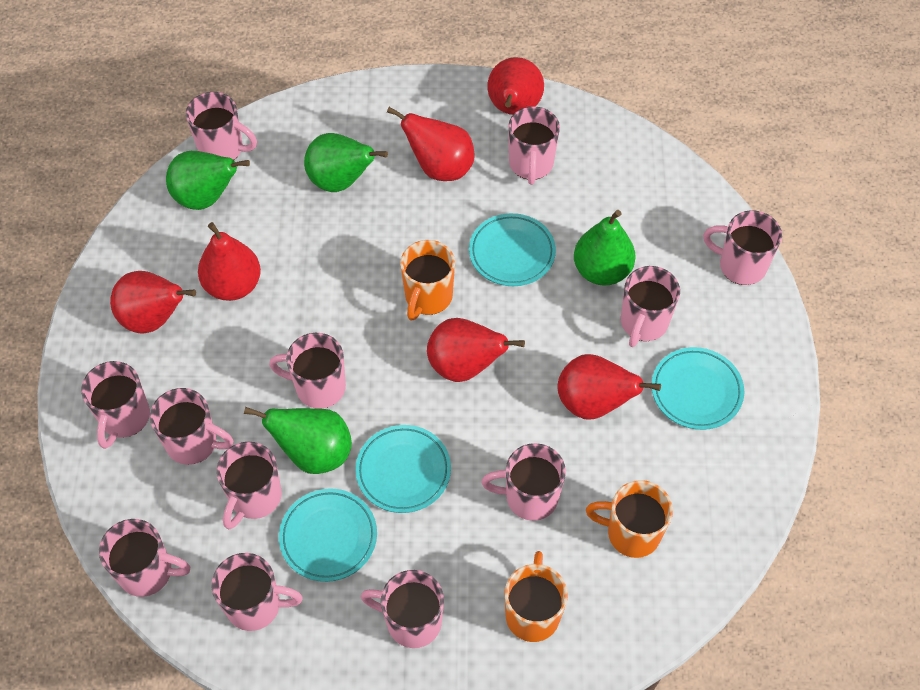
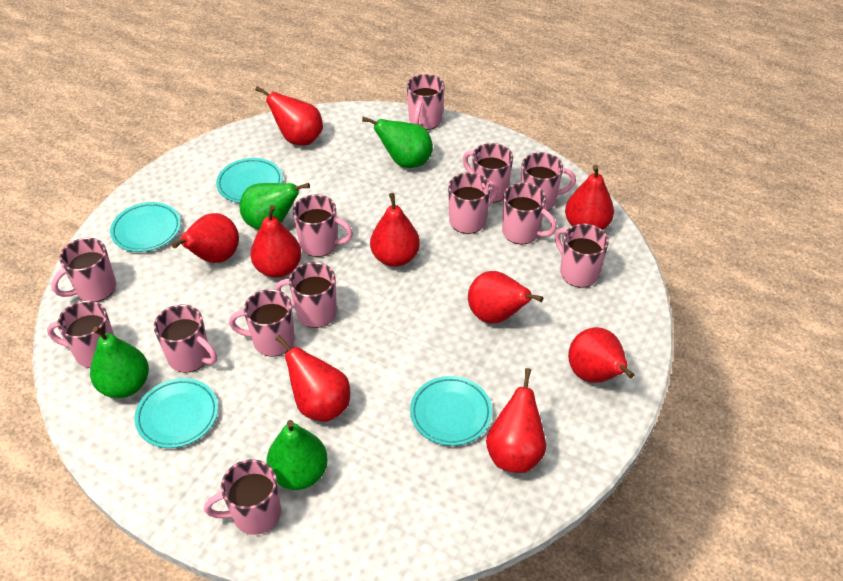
orange mug: 3 -> 0
pink mug: 12 -> 13
red pear: 6 -> 9

